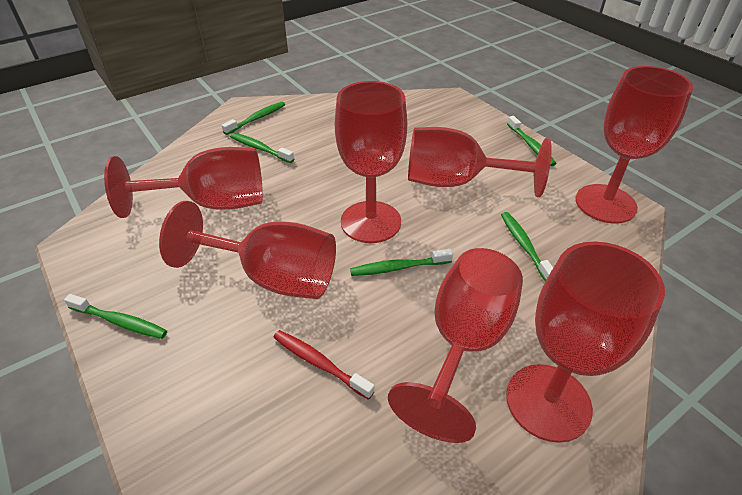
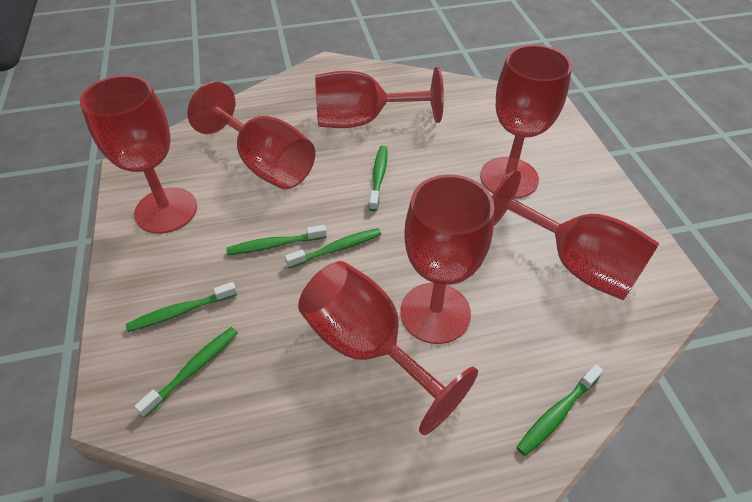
red toothbrush: 1 -> 0

